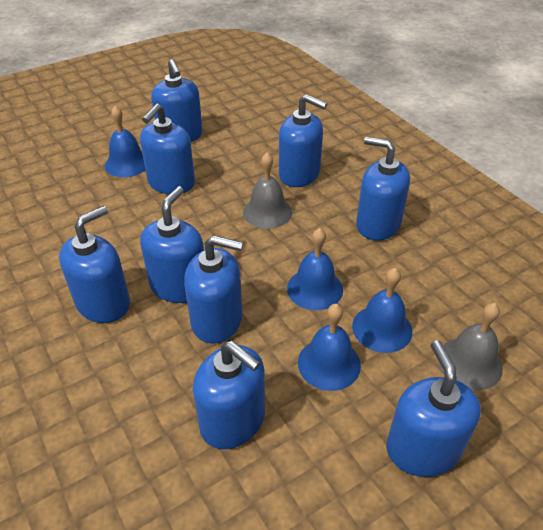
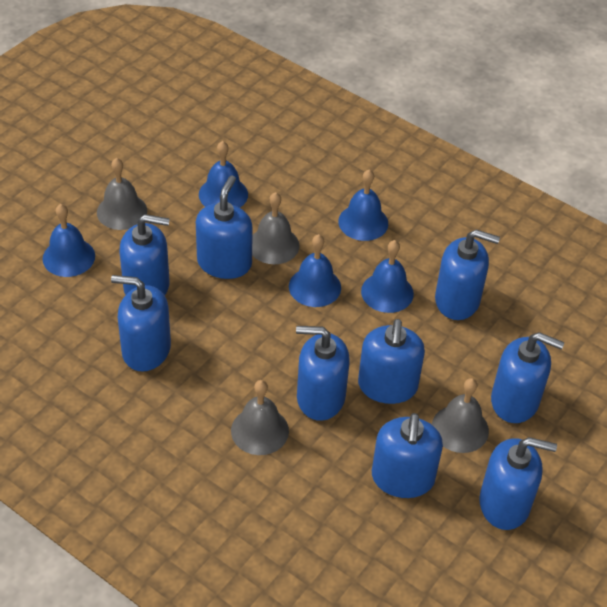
blue bell: 4 -> 5
grey bell: 2 -> 4

